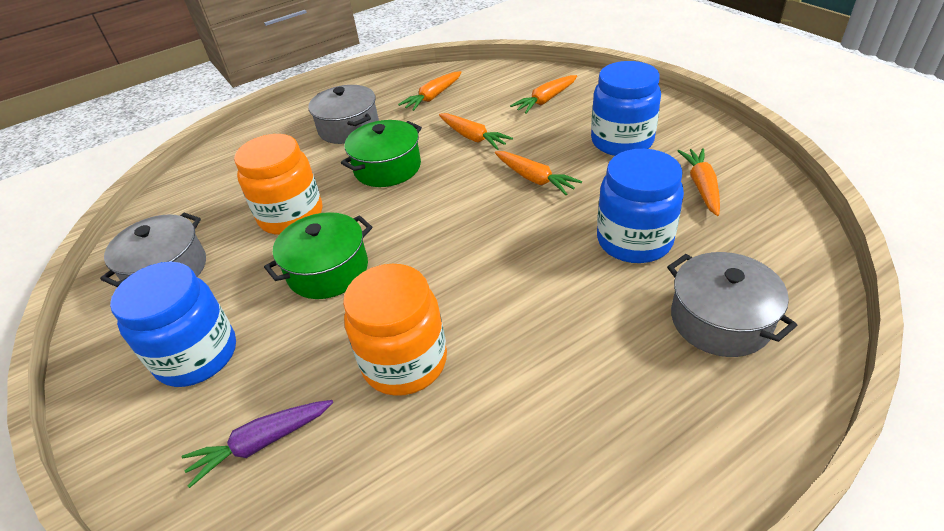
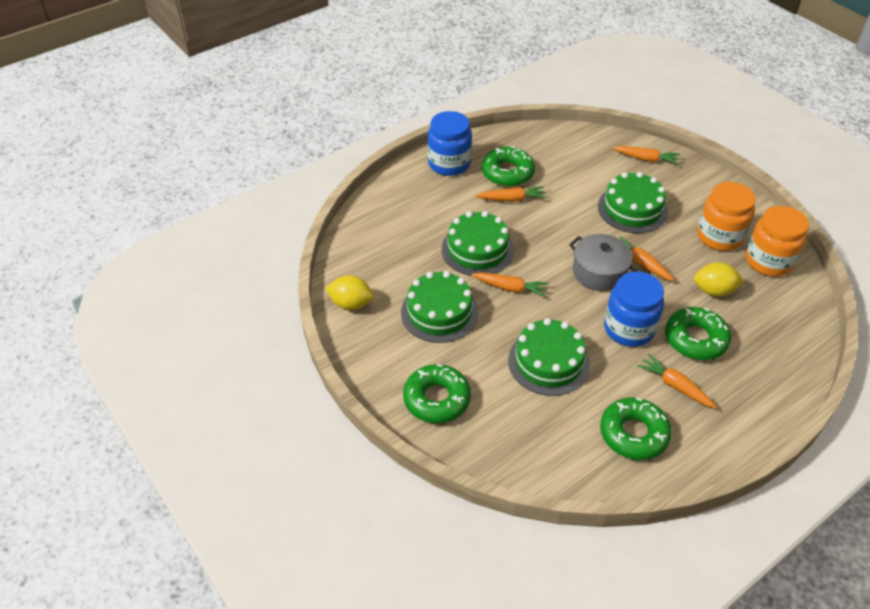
blue jar: 3 -> 2
green cake: 0 -> 4
green donut: 0 -> 4
green pot: 2 -> 0
grey pot: 3 -> 1
purple carrot: 1 -> 0
yellow lemon: 0 -> 2

